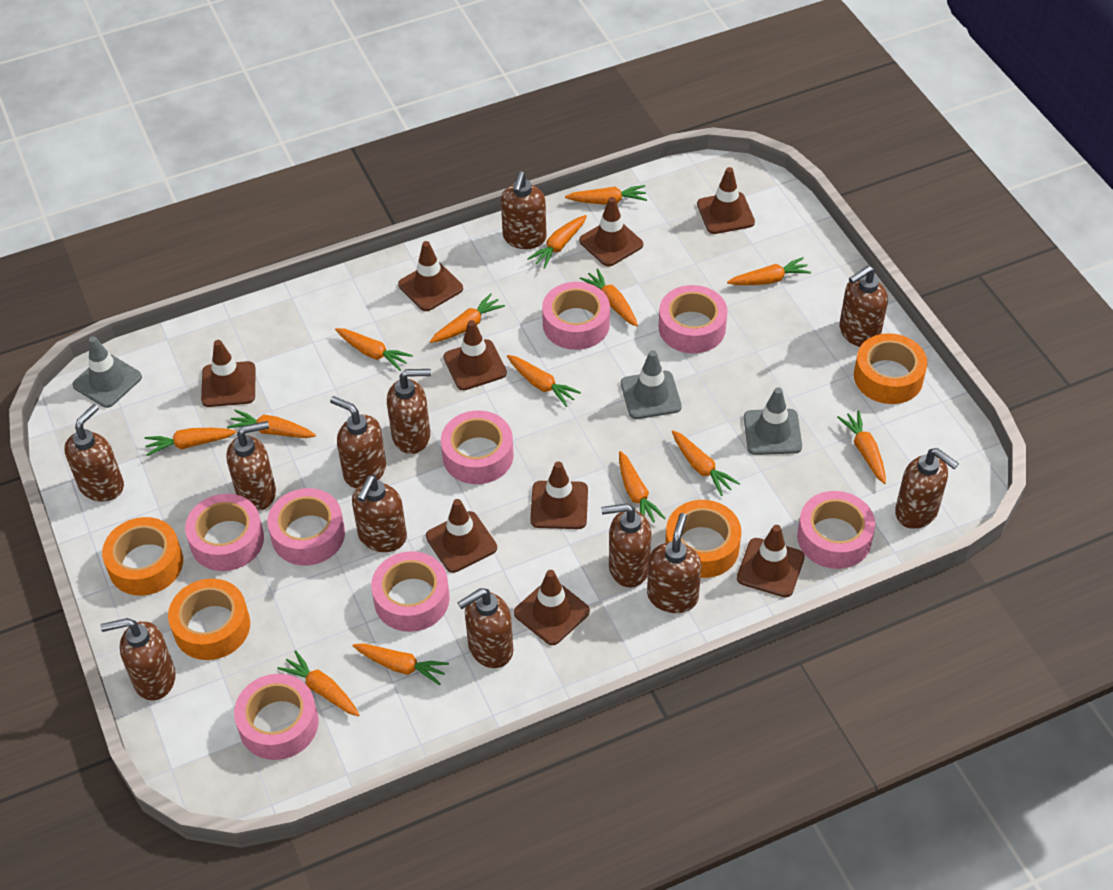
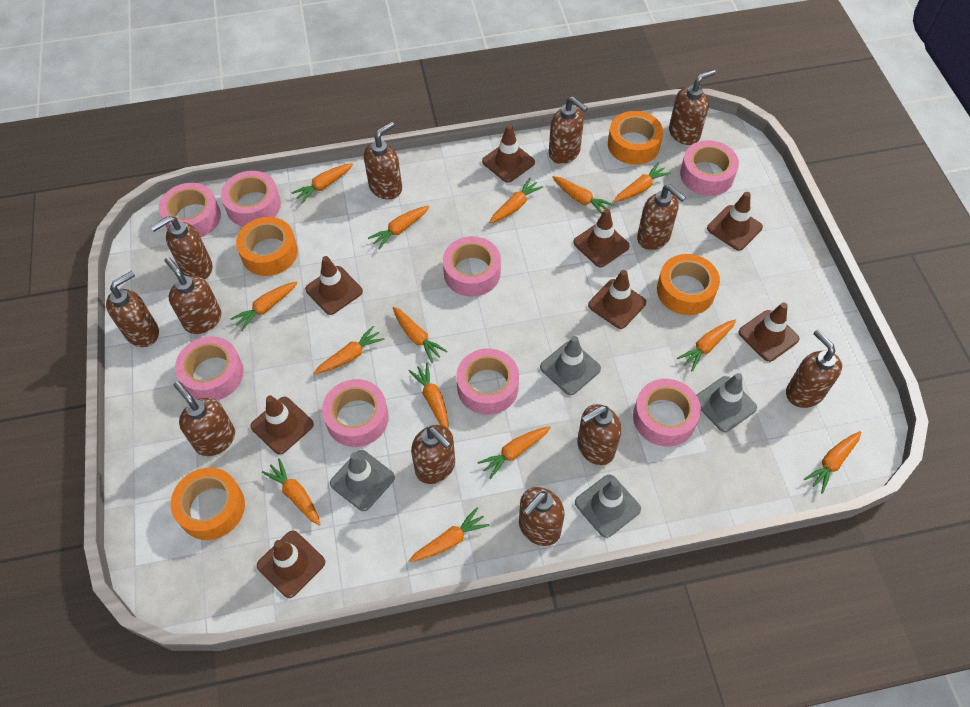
brown traffic cone: 9 -> 8
grey traffic cone: 3 -> 4

